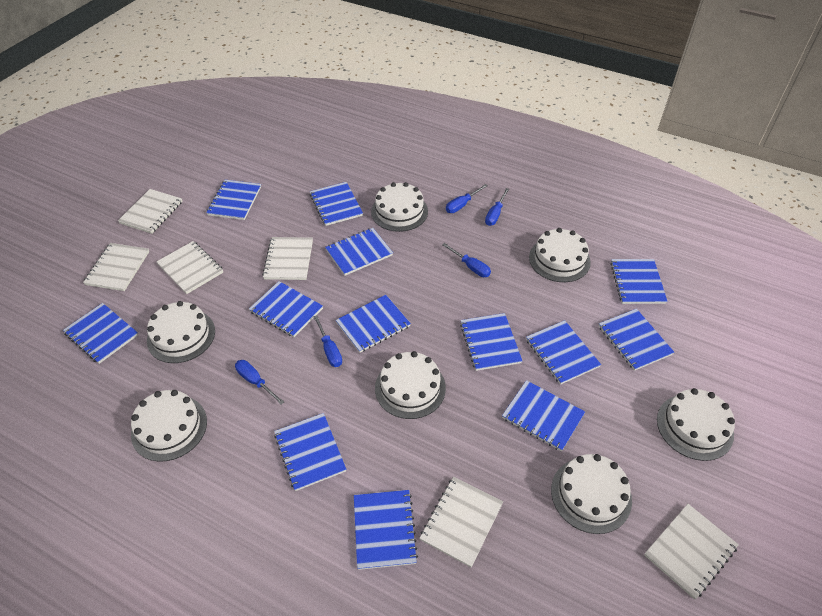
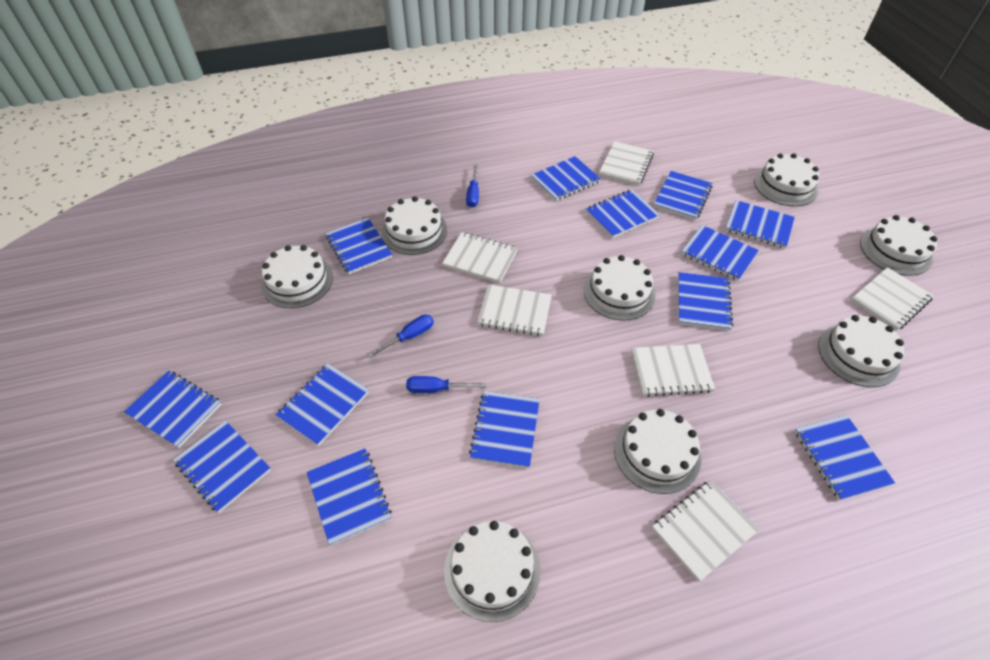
blue screwdriver: 5 -> 3
white cake: 7 -> 8

